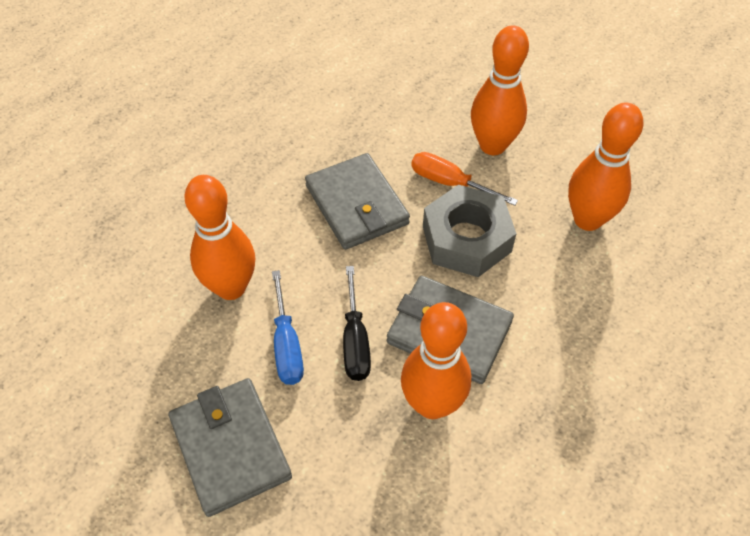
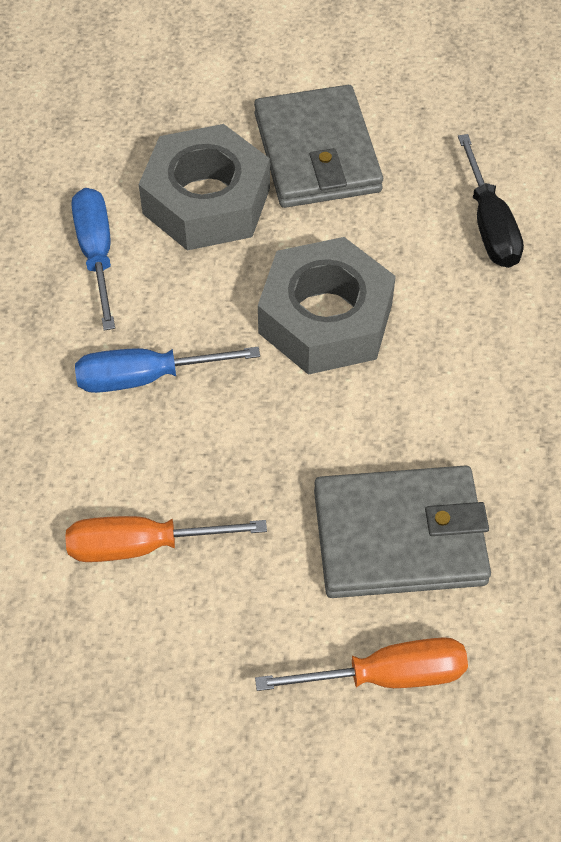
blue screwdriver: 1 -> 2
grey nut: 1 -> 2
grey wallet: 3 -> 2
orange bowling pin: 4 -> 0
orange screwdriver: 1 -> 2

